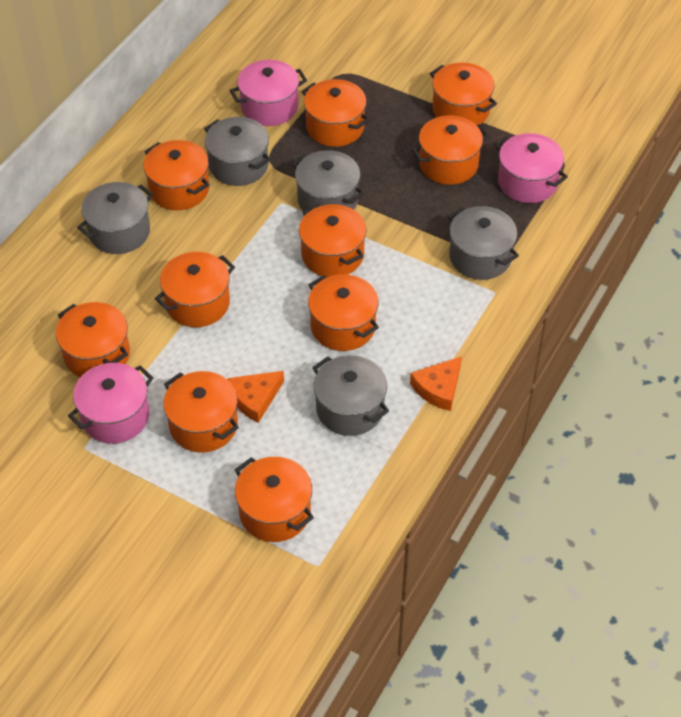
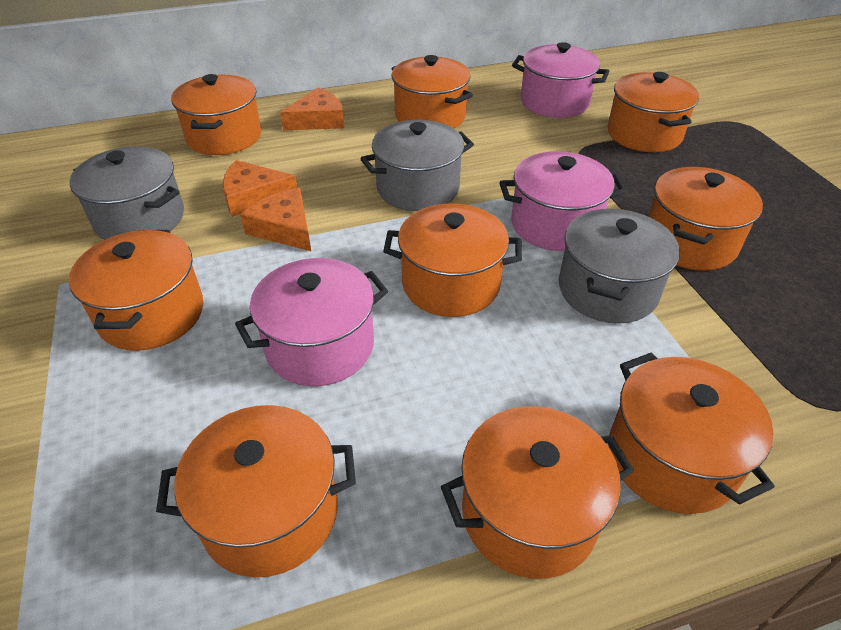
grey pot: 5 -> 3
orange cheese: 2 -> 3
orange pot: 10 -> 9

